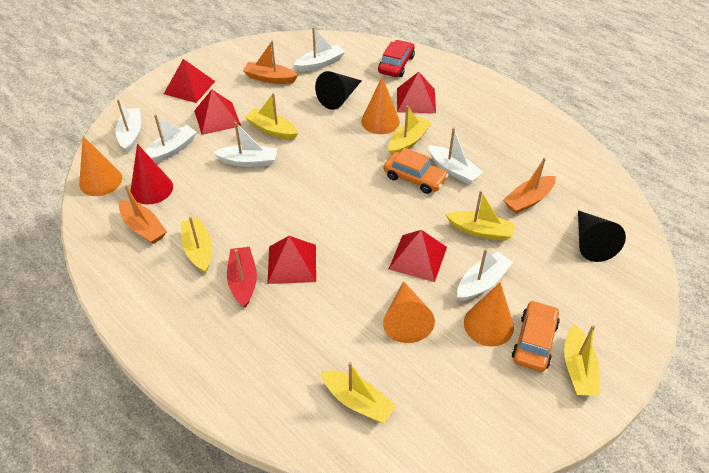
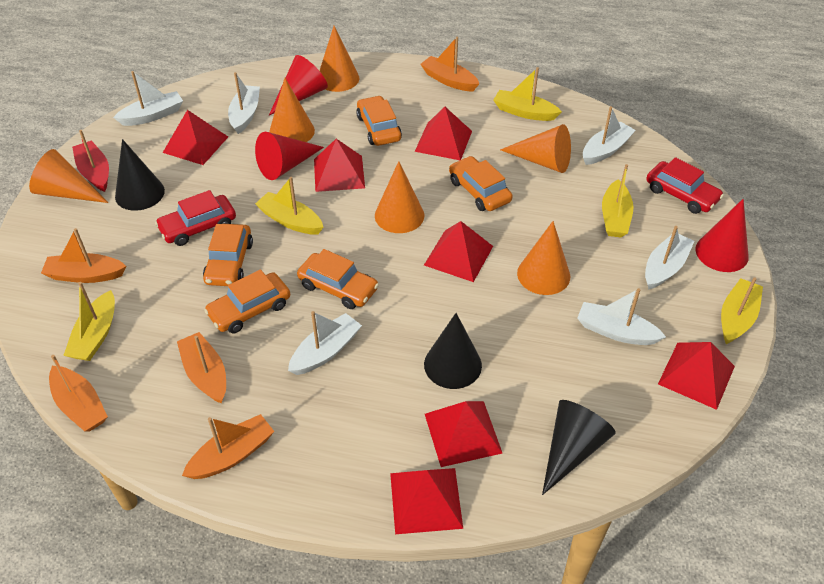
black cone: 2 -> 3
orange boat: 3 -> 5
orange car: 2 -> 5
orange cone: 4 -> 6
red car: 1 -> 2
red cone: 1 -> 3
red pyramid: 5 -> 7
yellow boat: 6 -> 5

